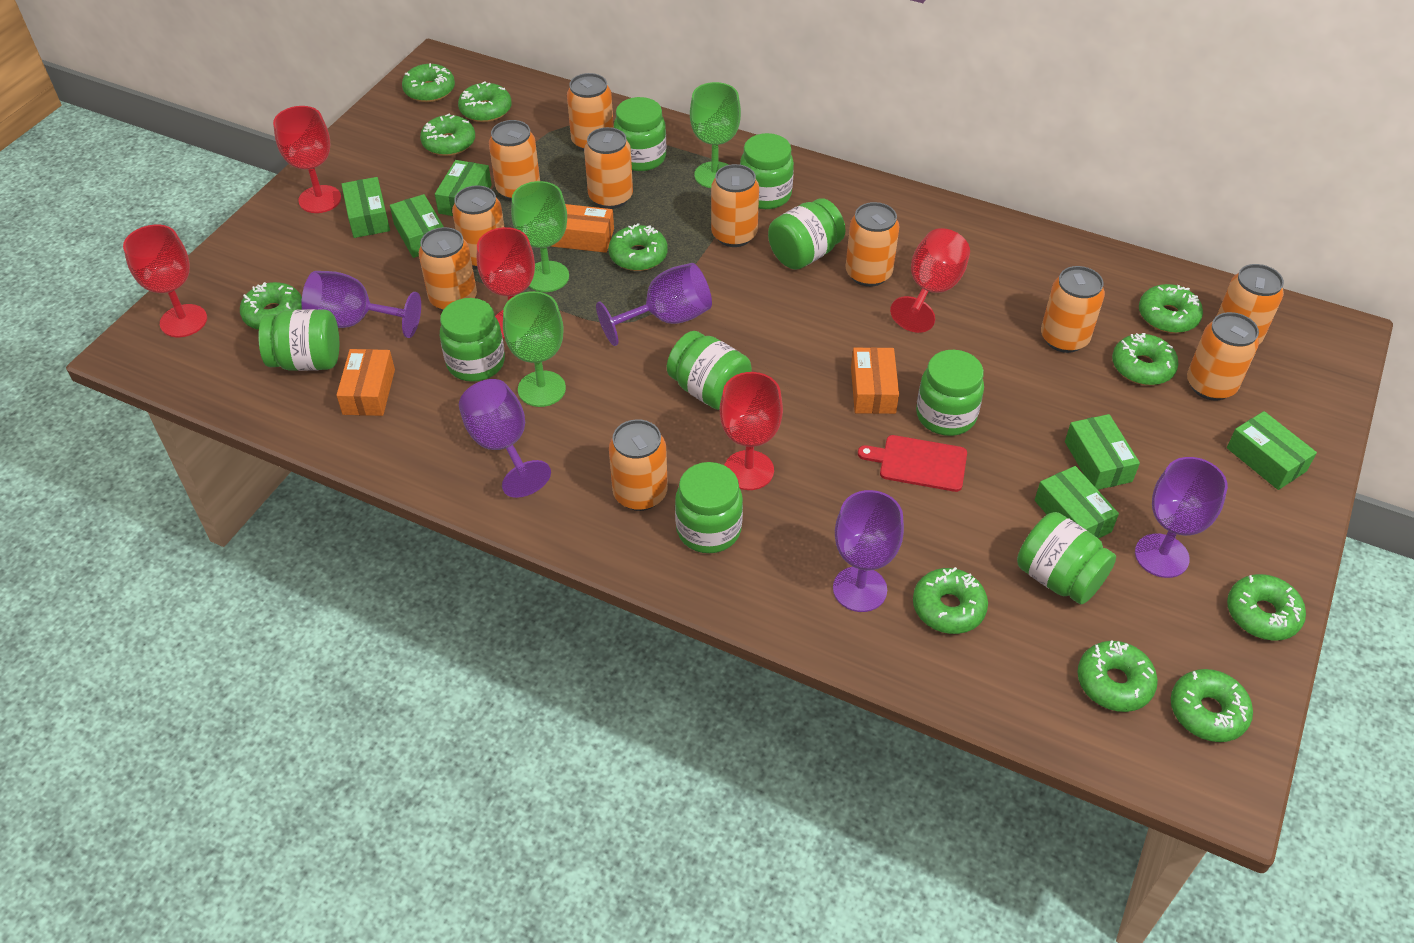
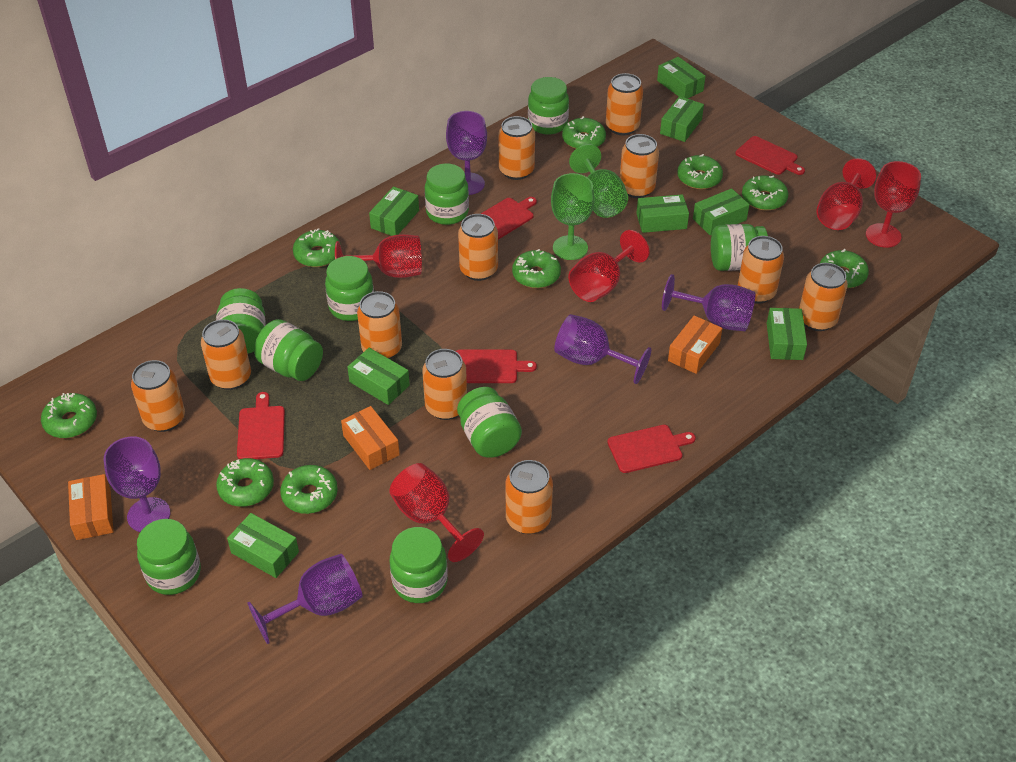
green box: 6 -> 8
green donut: 11 -> 9
green goblet: 3 -> 2
red cutting board: 1 -> 5

